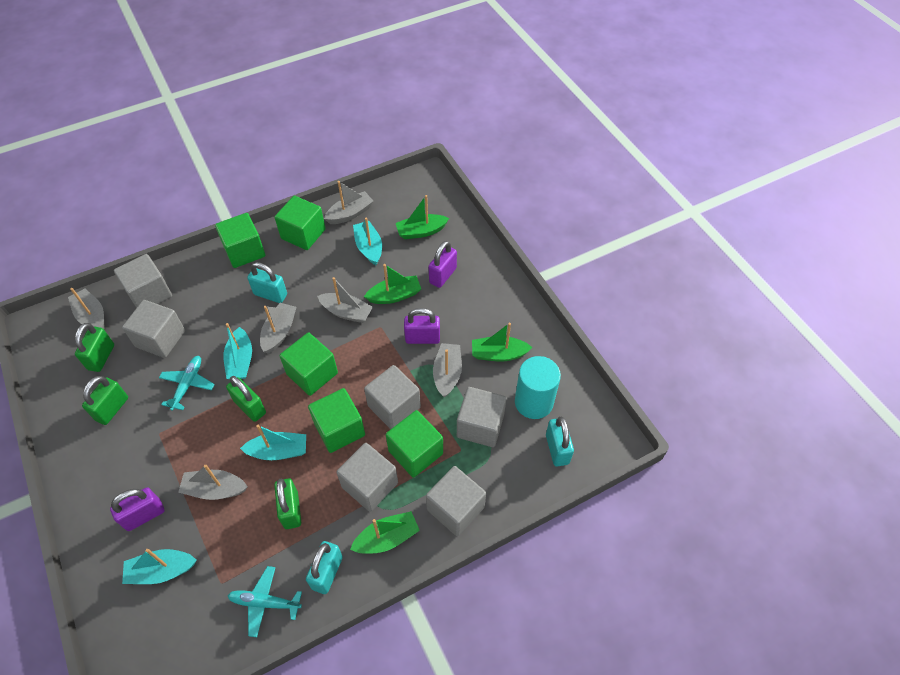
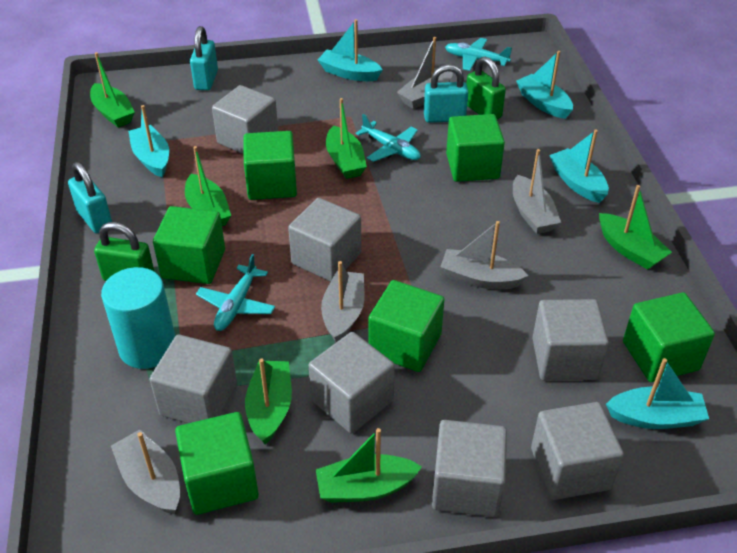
green boat: 4 -> 6
green cube: 5 -> 6
green padlock: 4 -> 2
grey boat: 6 -> 5
grey cube: 6 -> 7
purple padlock: 3 -> 0
turquoise boat: 4 -> 5
turquoise plane: 2 -> 3

